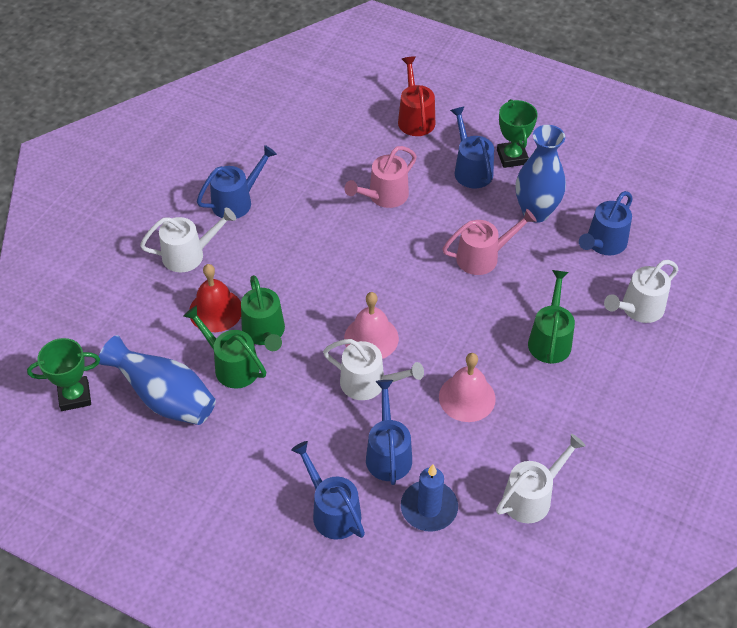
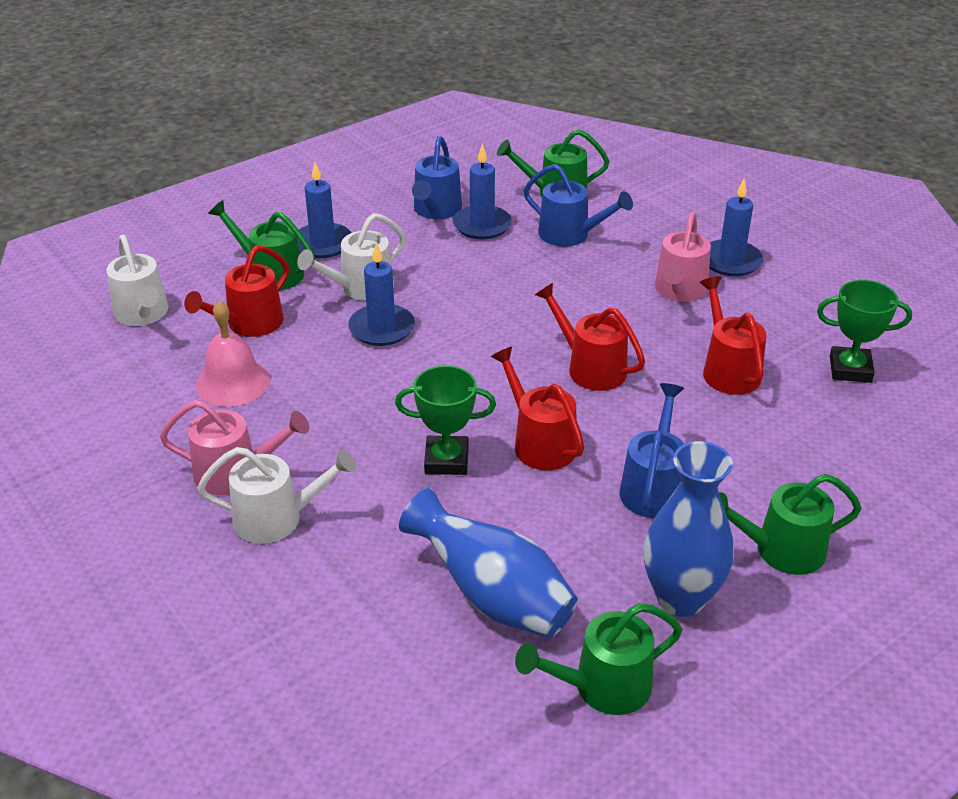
blue candle: 1 -> 4
blue watering can: 5 -> 3
green watering can: 3 -> 4
pink bell: 2 -> 1
red bell: 1 -> 0
red watering can: 1 -> 4
white watering can: 4 -> 3

